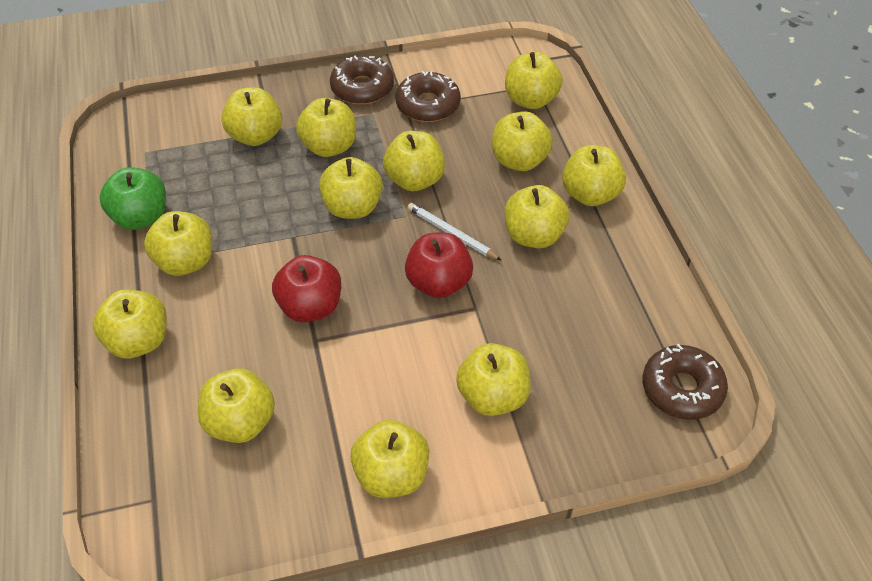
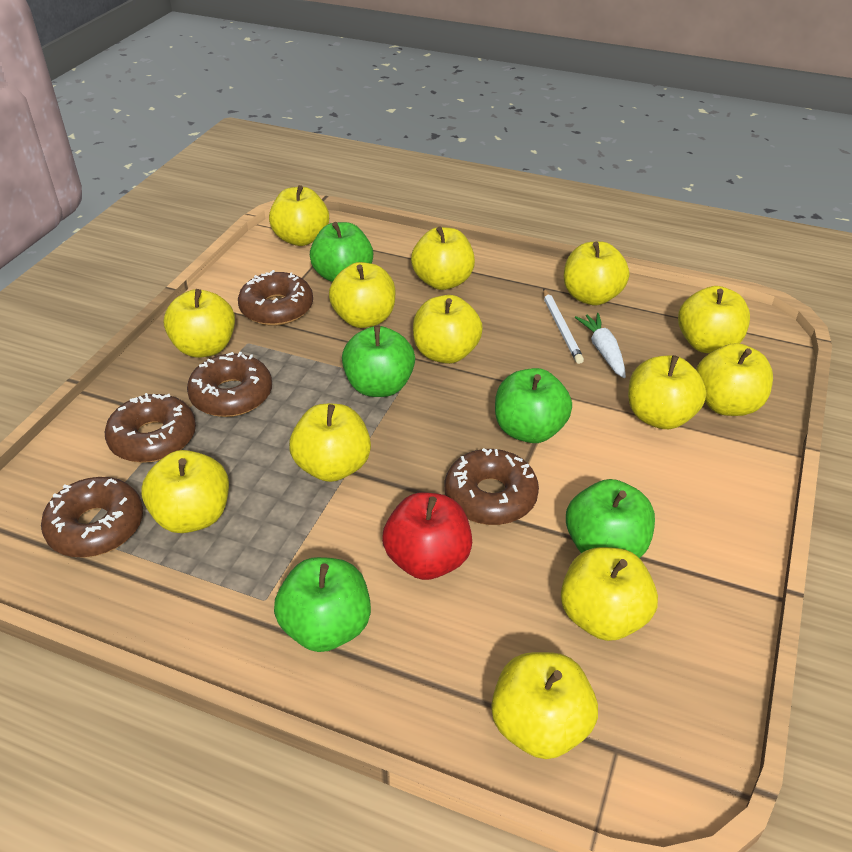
brown donut: 3 -> 5
green apple: 1 -> 5
red apple: 2 -> 1
white carrot: 0 -> 1

